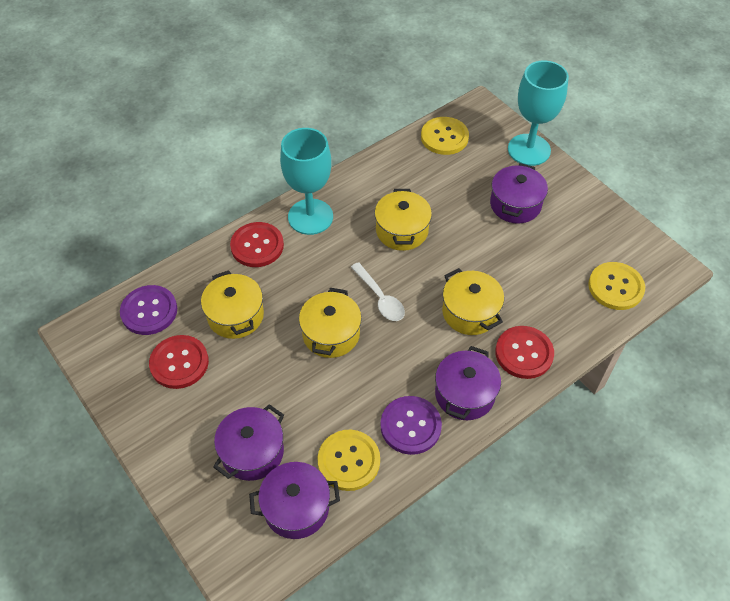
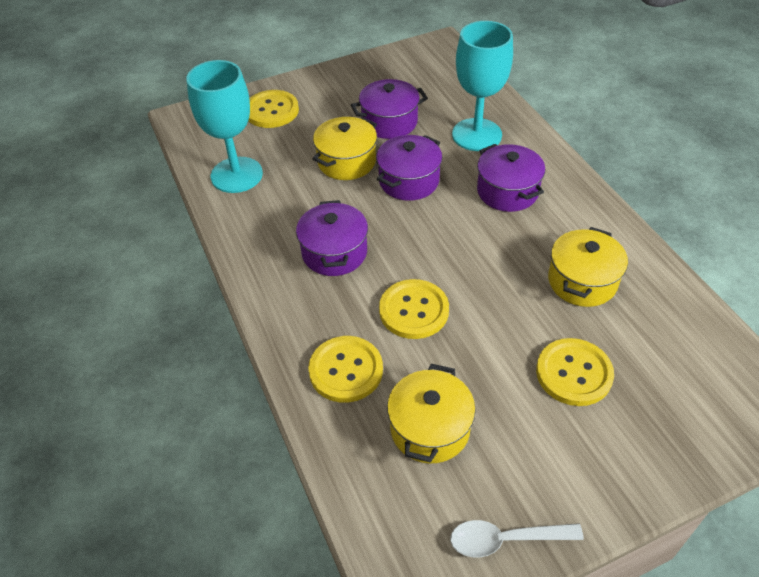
purple button: 2 -> 0
red button: 3 -> 0
yellow button: 3 -> 4
yellow pot: 4 -> 3

